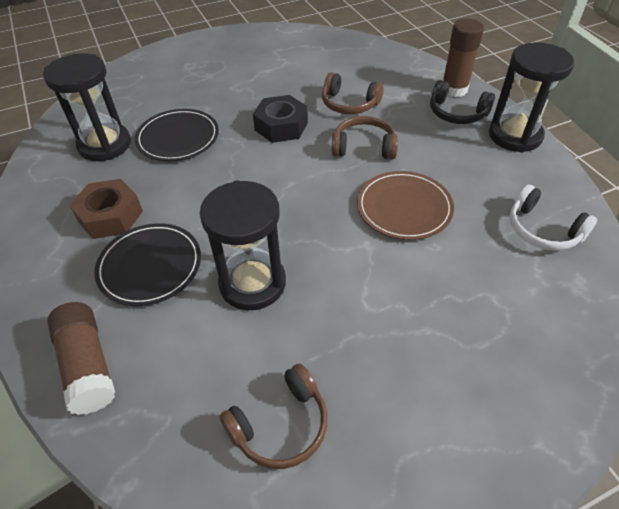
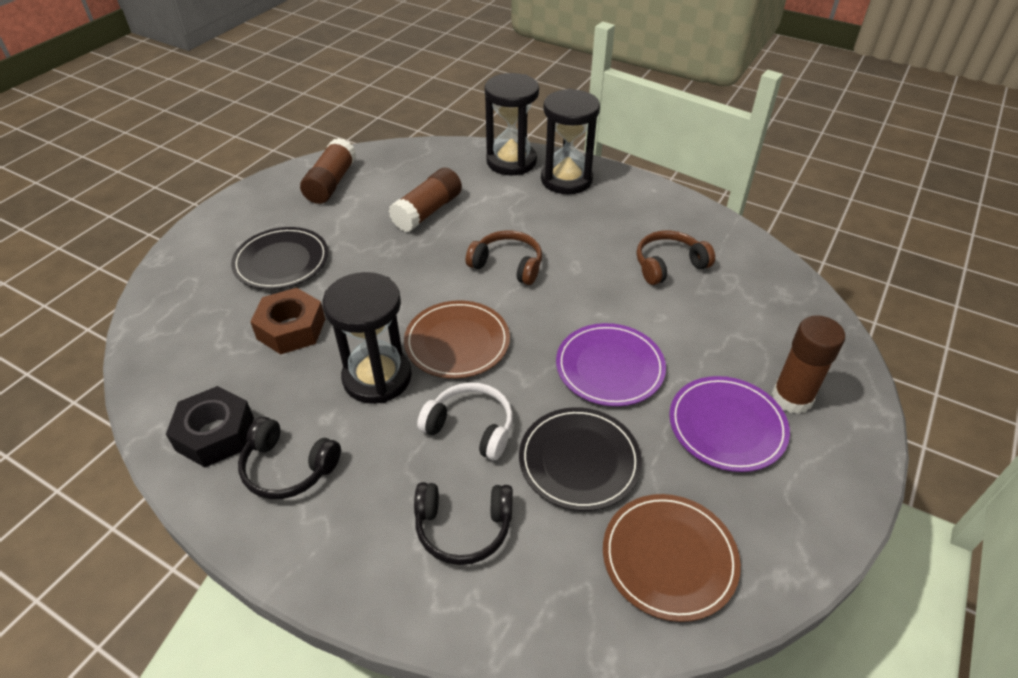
black headphones: 1 -> 2
brown glue stick: 2 -> 3
brown headphones: 3 -> 2
brown plate: 1 -> 2
purple plate: 0 -> 2

